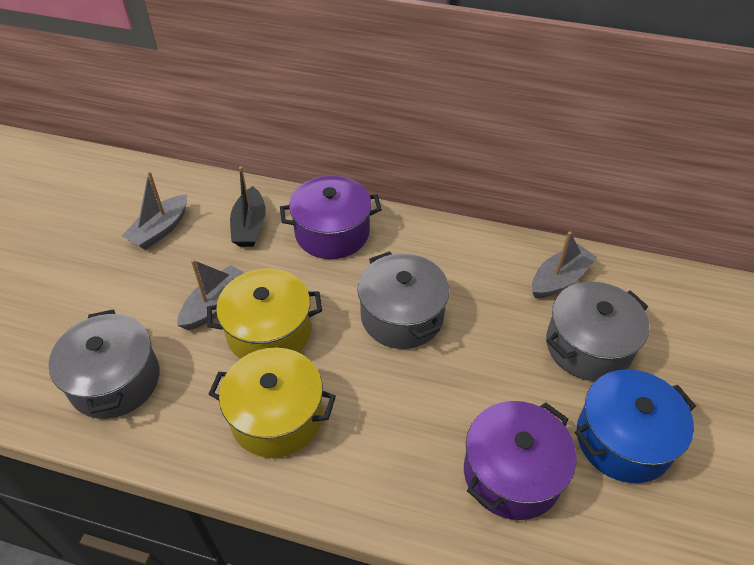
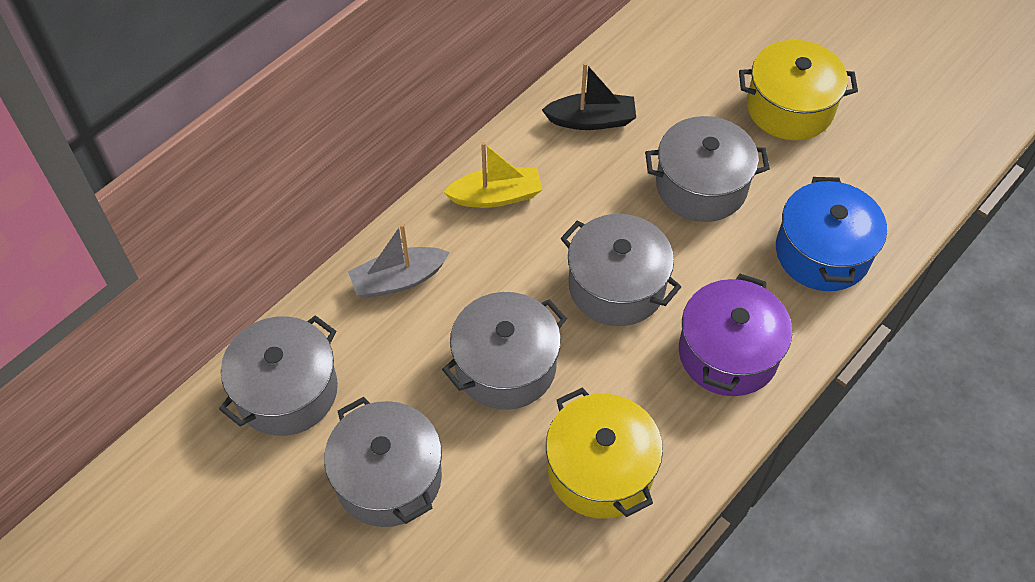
grey boat: 3 -> 1
grey pot: 3 -> 5
purple pot: 2 -> 1
yellow boat: 0 -> 1

